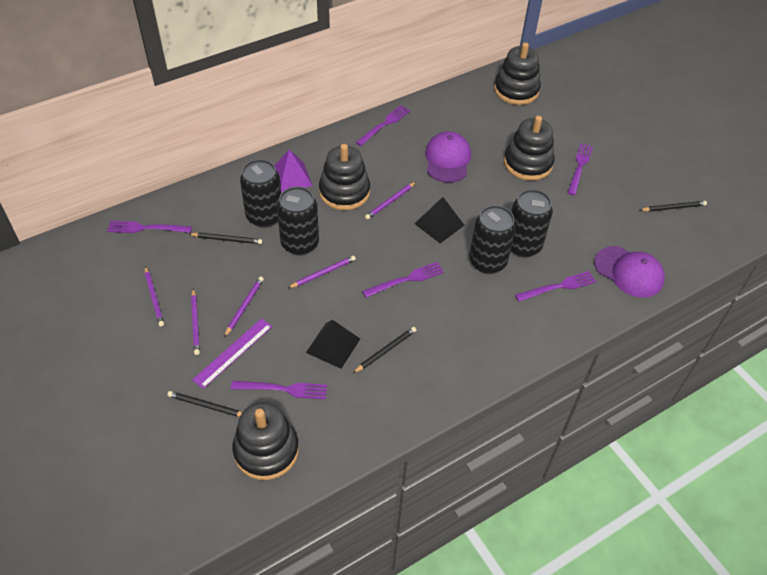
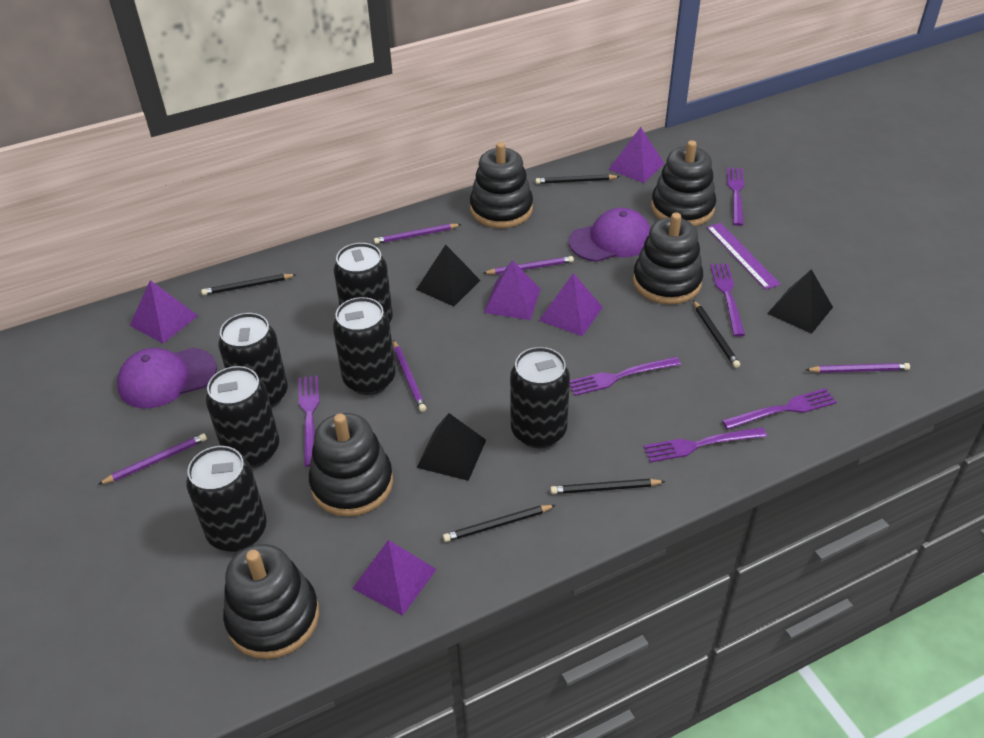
black can: 4 -> 6
black pencil: 4 -> 5
black pyramid: 2 -> 3
black stacking toy: 4 -> 5
purple pyramid: 1 -> 5

